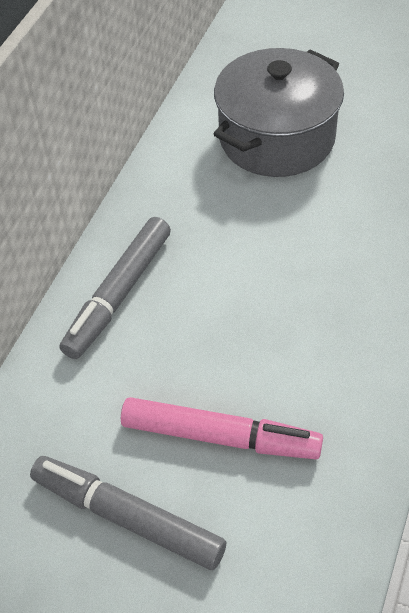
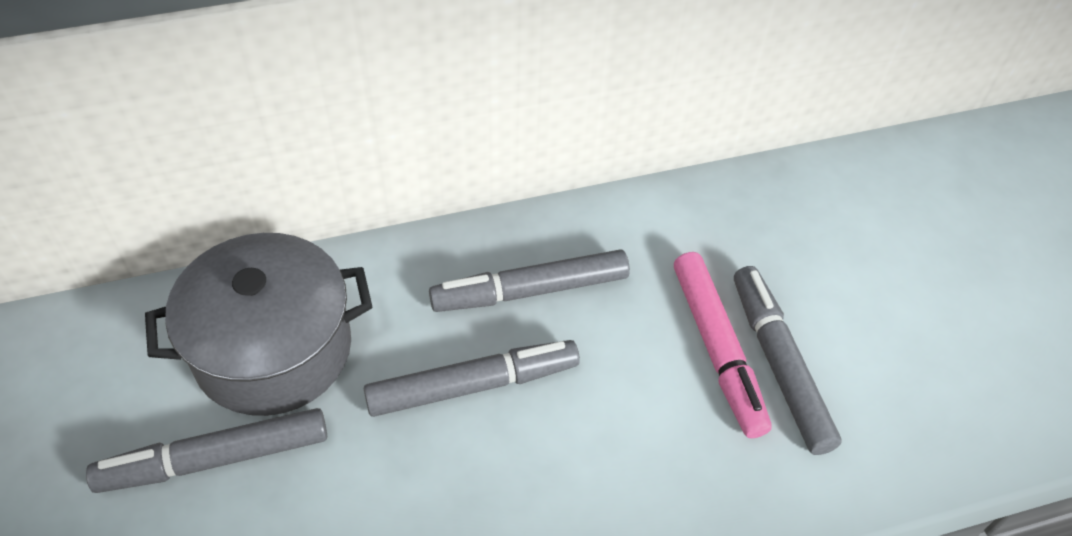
grey marker: 2 -> 4

